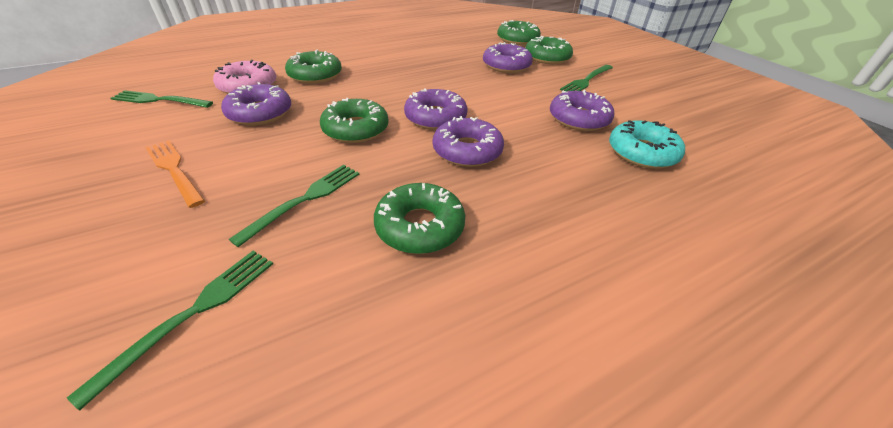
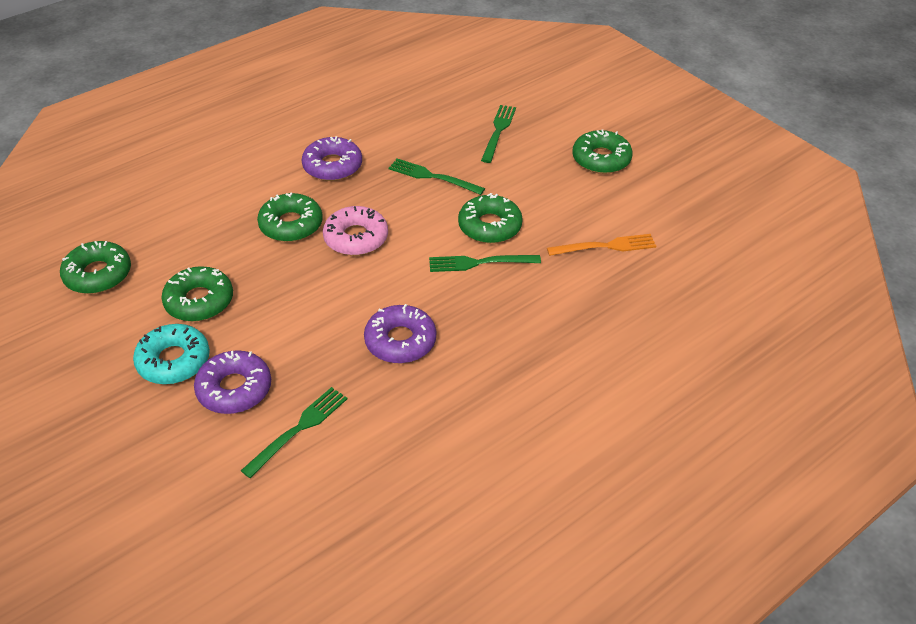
purple donut: 5 -> 3

